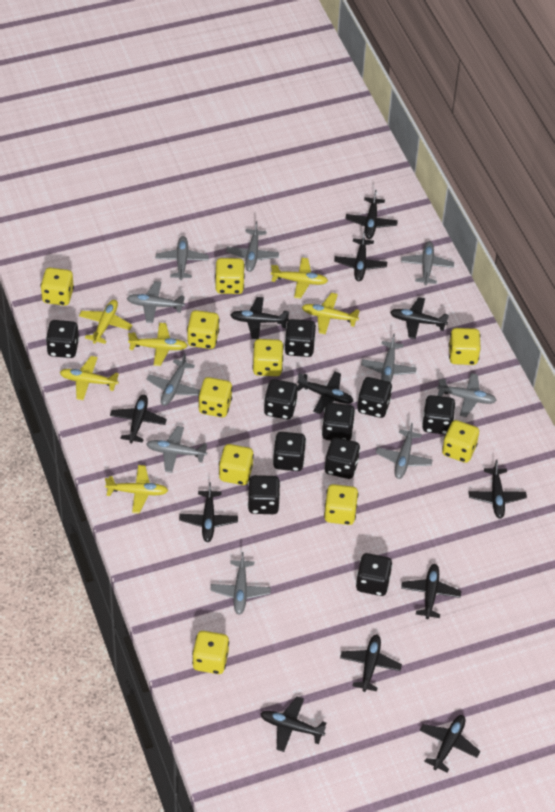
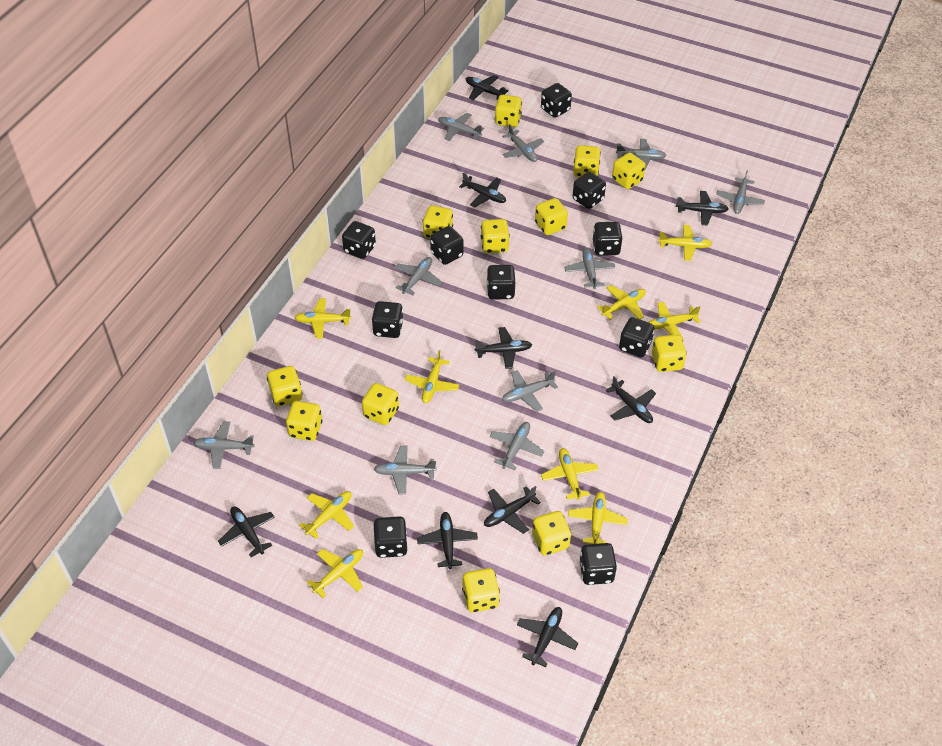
black plane: 12 -> 9
yellow dice: 10 -> 12
yellow plane: 6 -> 9

